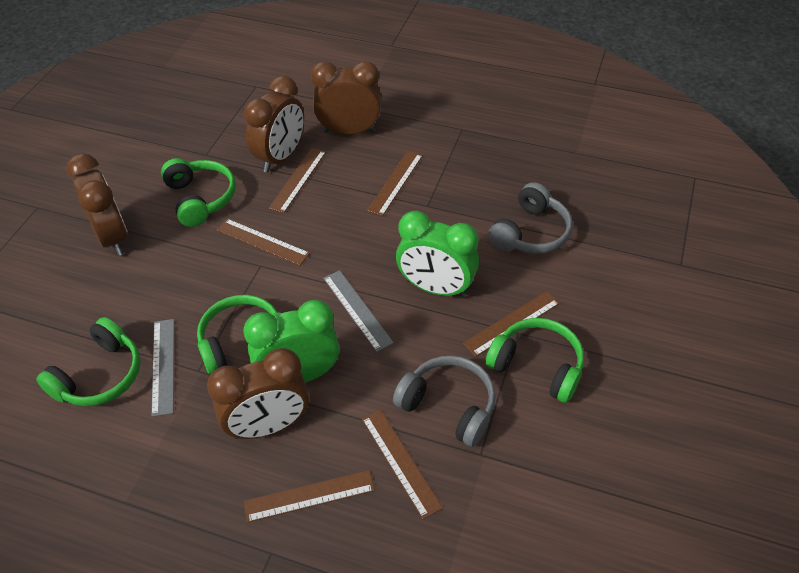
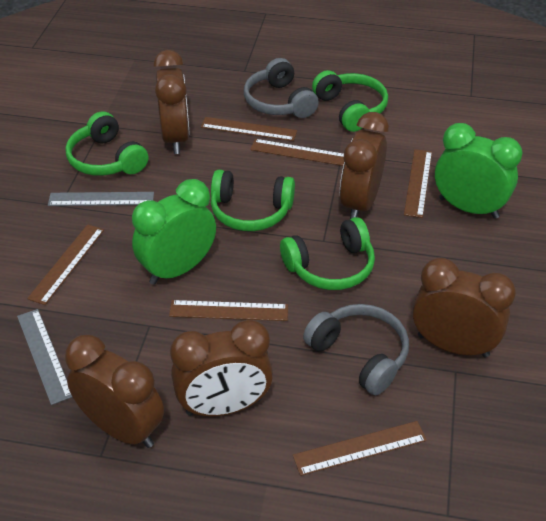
brown clock: 4 -> 5

